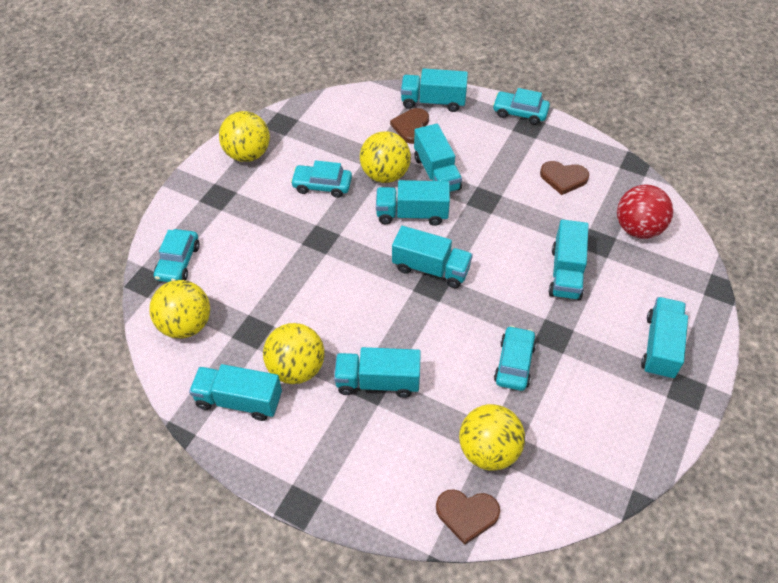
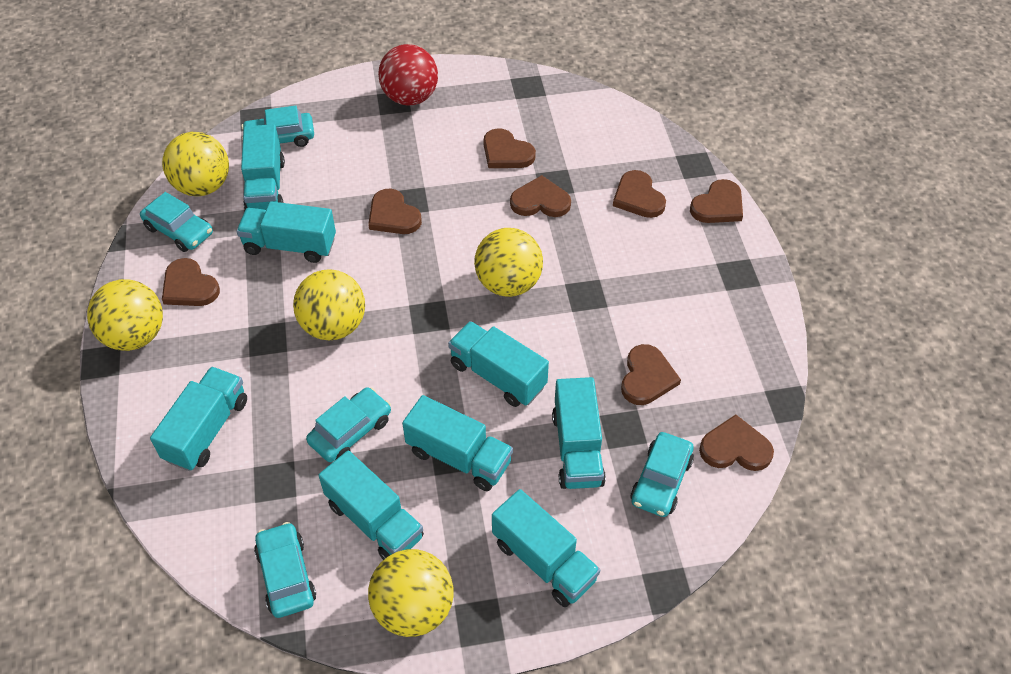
brown heart: 3 -> 8
turquoise car: 4 -> 5

